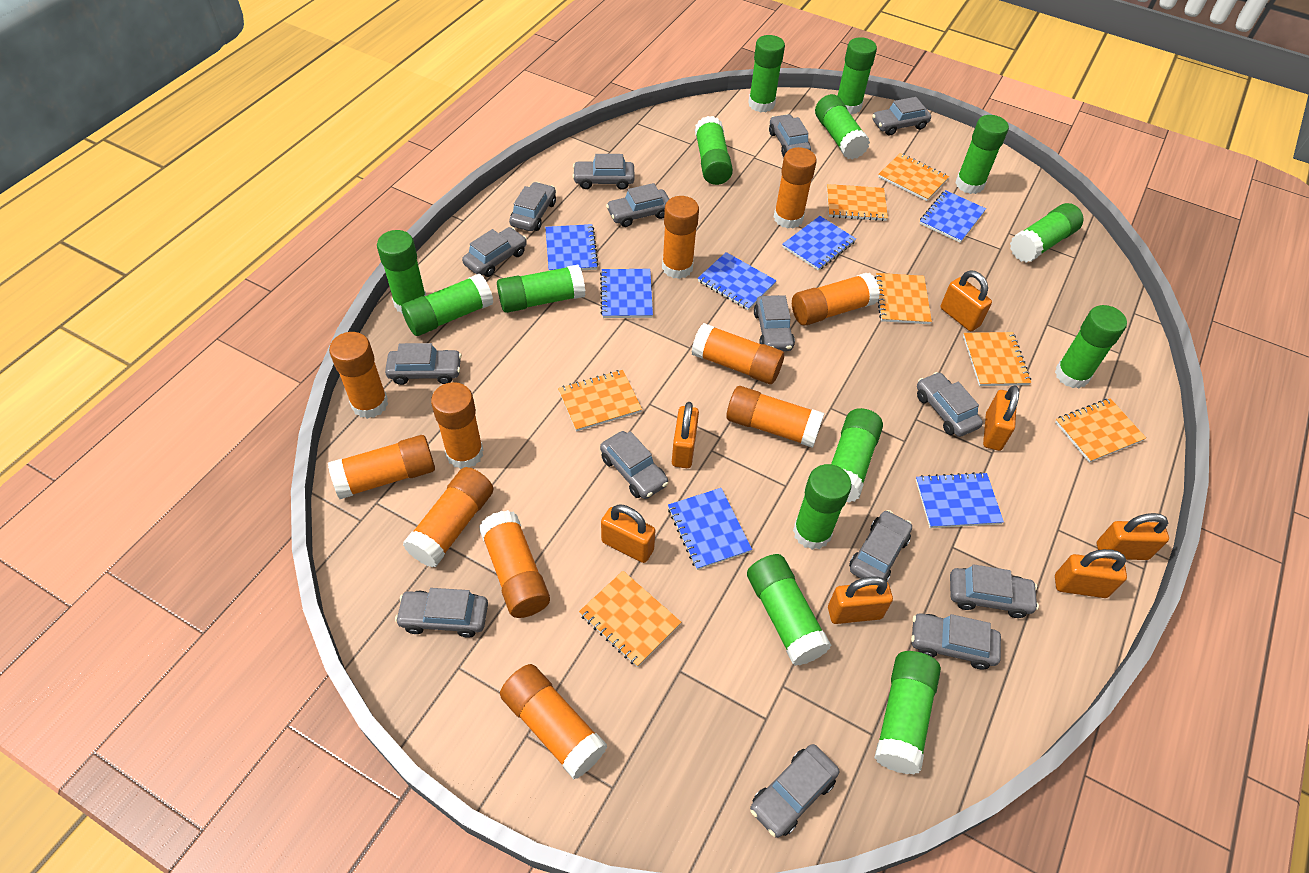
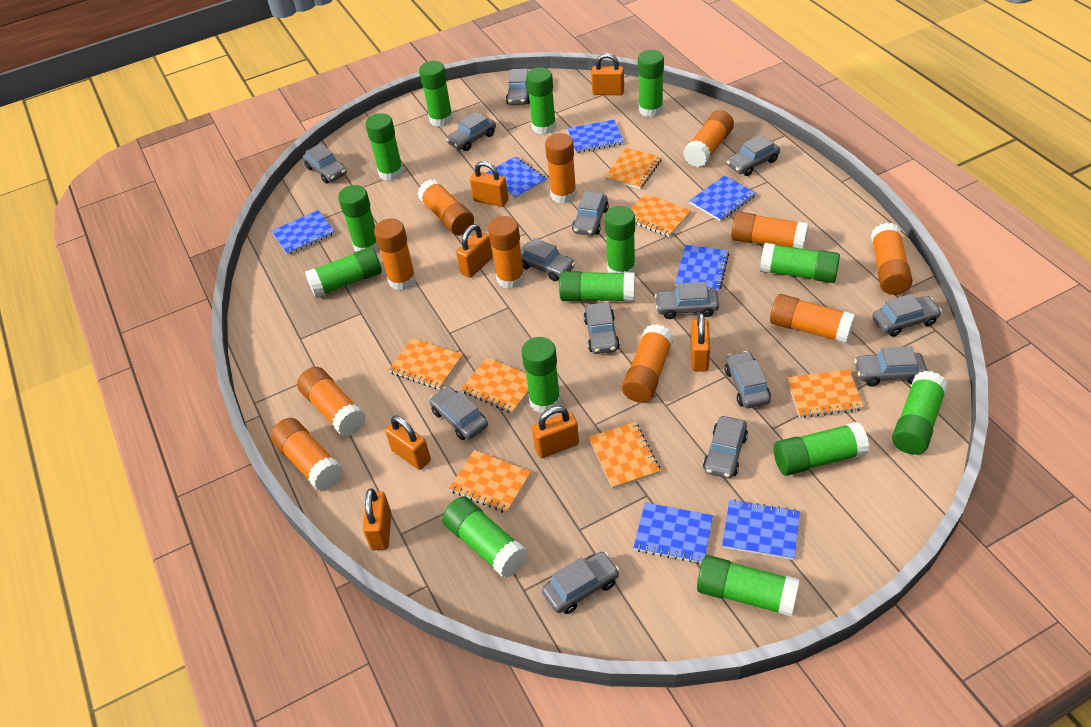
grey car: 15 -> 14

